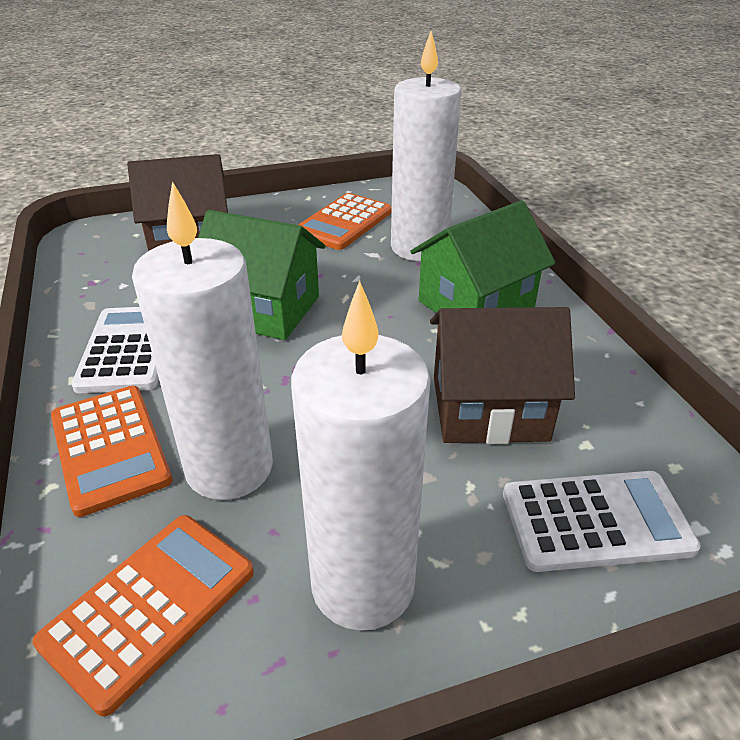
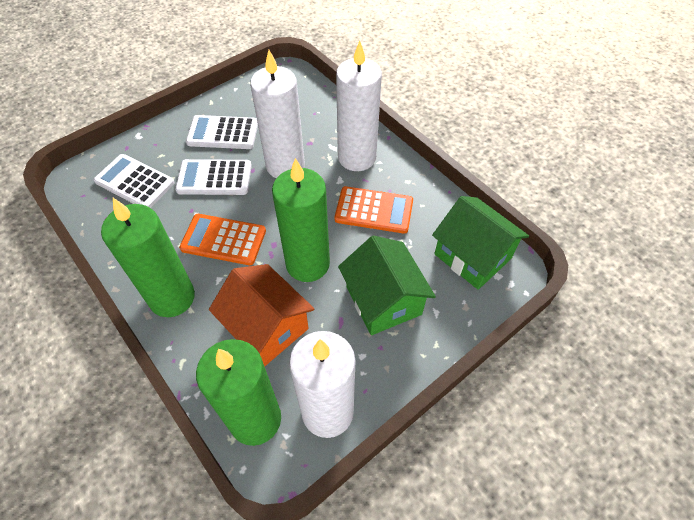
brown house: 2 -> 0
green candle: 0 -> 3
orange calculator: 3 -> 2
orange house: 0 -> 1
white calculator: 2 -> 3

